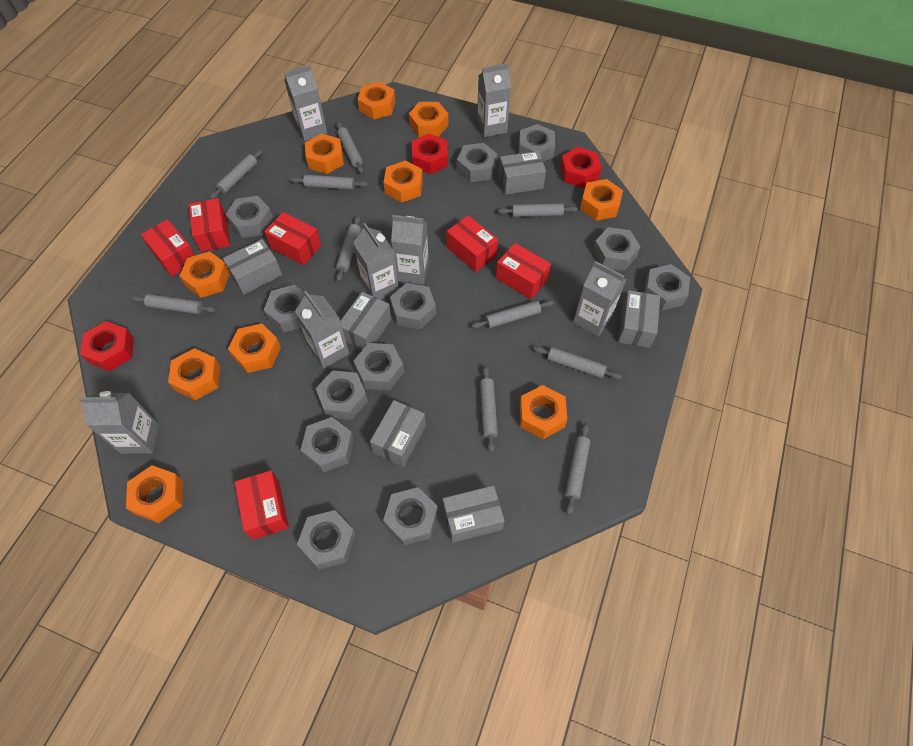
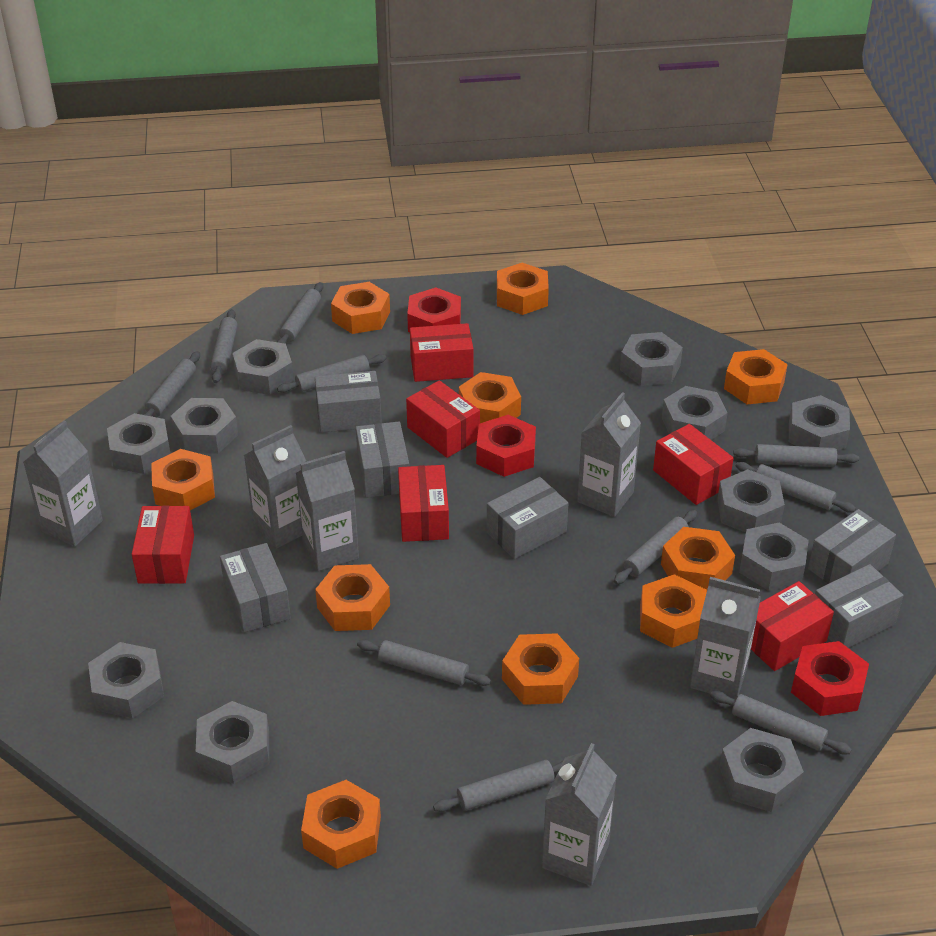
grey carton: 7 -> 6
grey nut: 12 -> 11

